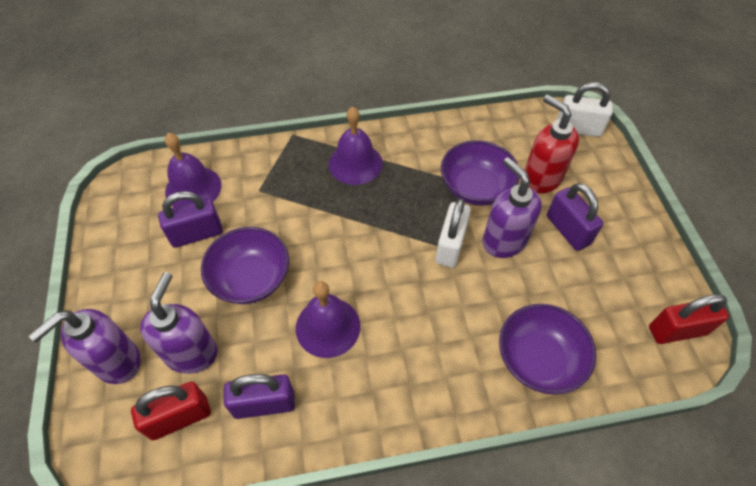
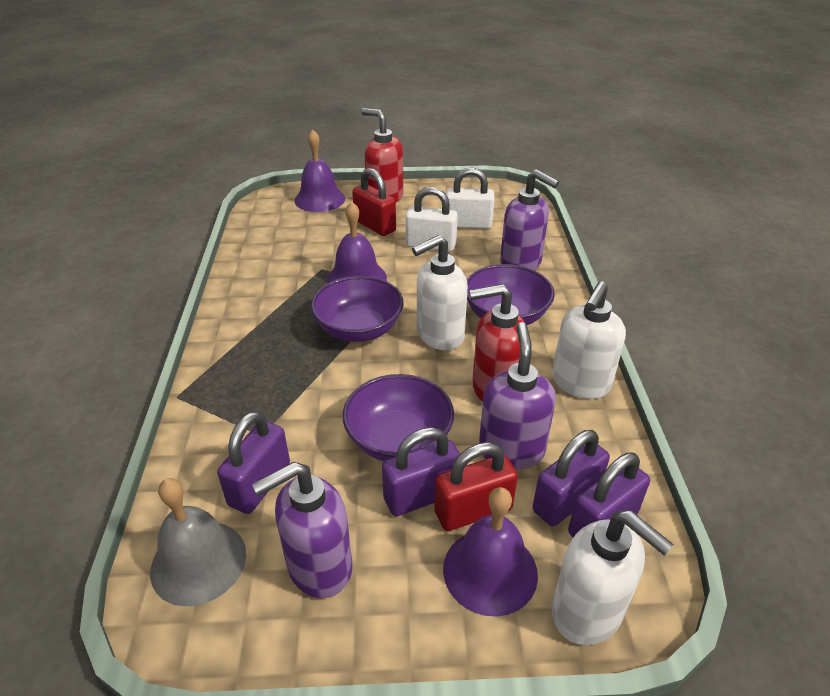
grey bell: 0 -> 1
purple padlock: 3 -> 4
red soap dispenser: 1 -> 2
white soap dispenser: 0 -> 3

